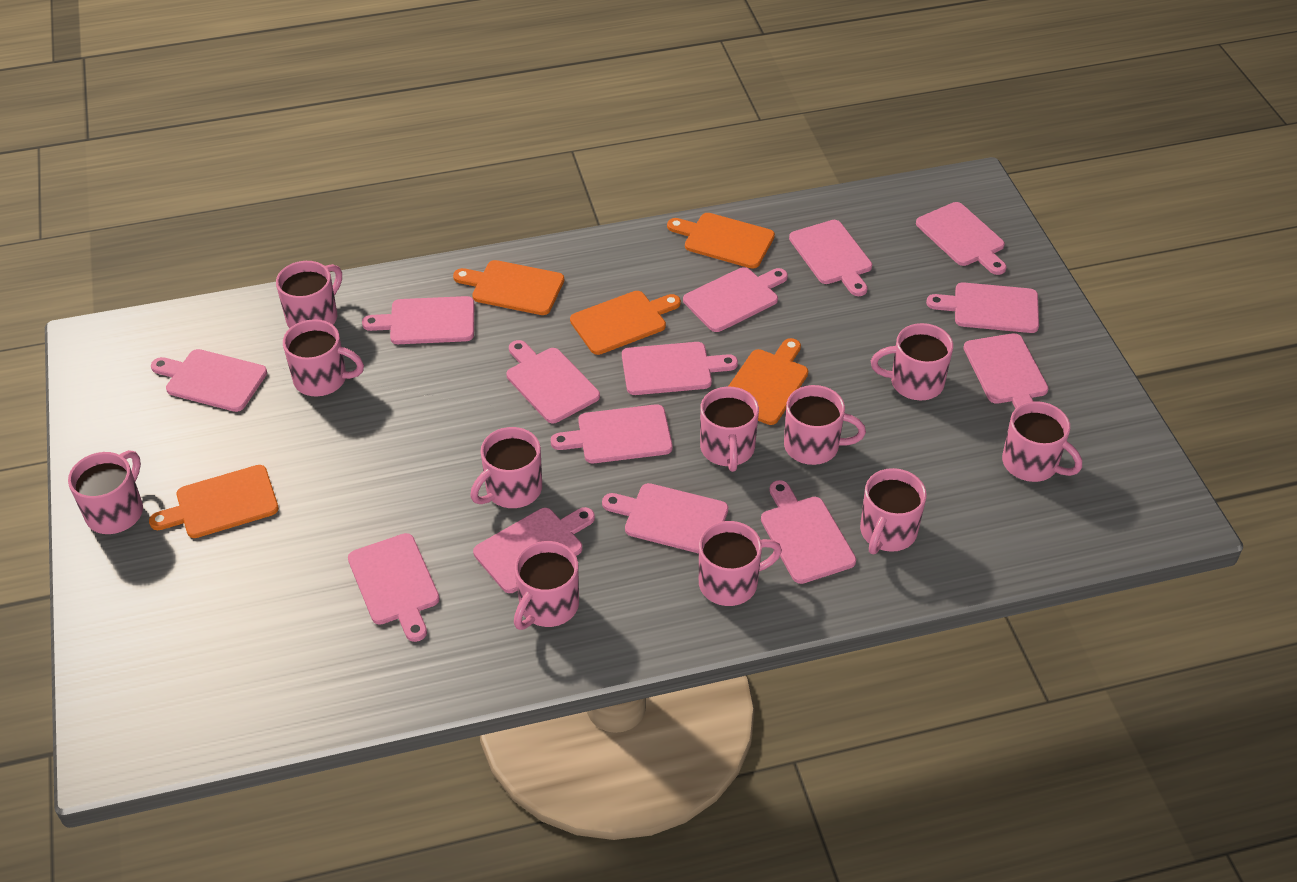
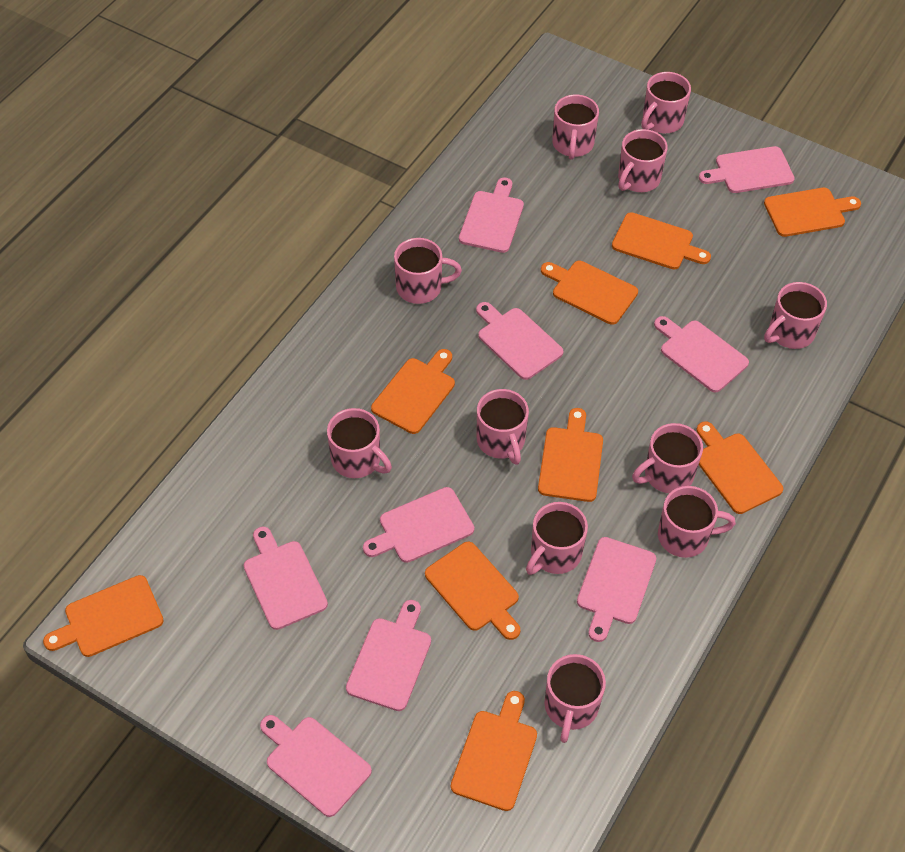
orange cutting board: 5 -> 9
pink cutting board: 14 -> 9

